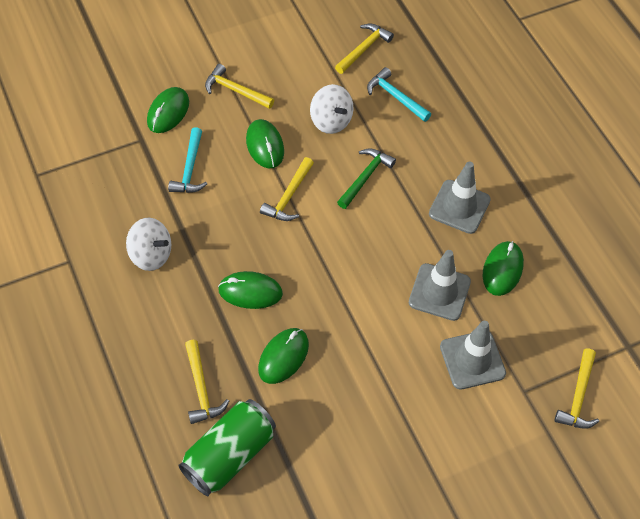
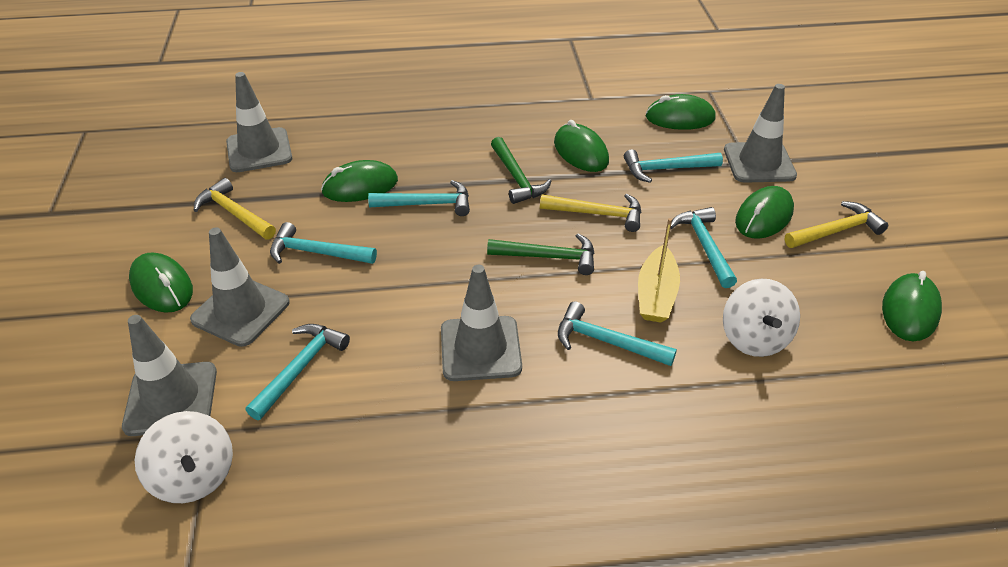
green can: 1 -> 0
green hammer: 1 -> 2
green mouse: 5 -> 6
grey traffic cone: 3 -> 5
turquoise hammer: 2 -> 6
yellow boat: 0 -> 1
yellow hammer: 5 -> 3

